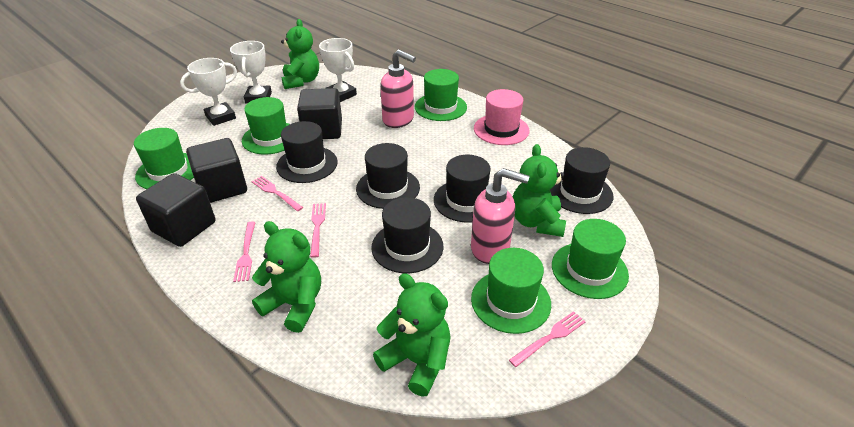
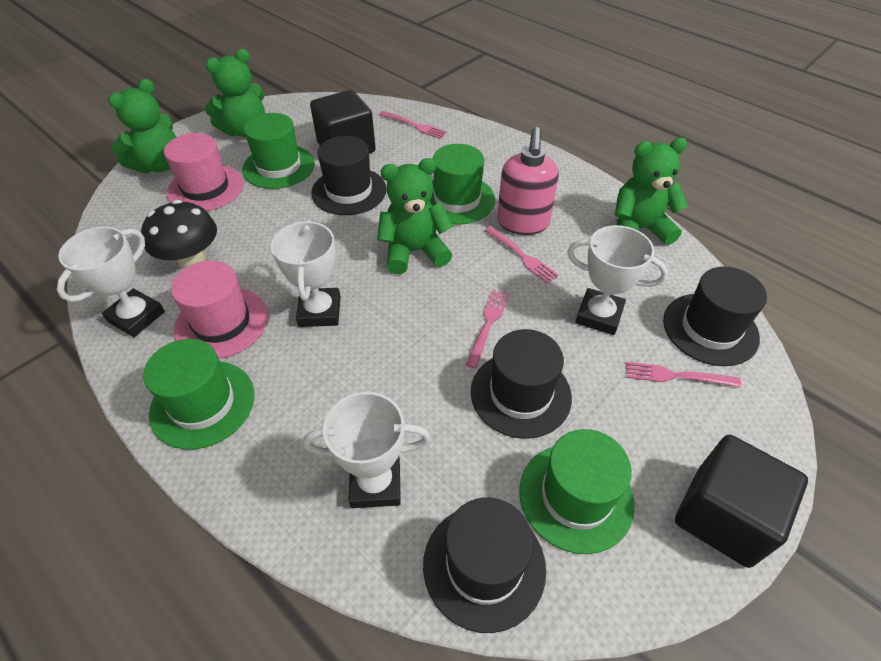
black cube: 3 -> 2
black hat: 5 -> 4
black mushroom: 0 -> 1
green hat: 5 -> 4
pink hat: 1 -> 2
pink soap dispenser: 2 -> 1
white trophy: 3 -> 4

